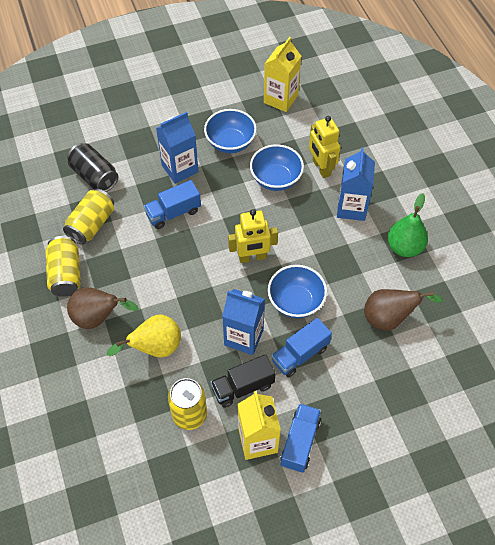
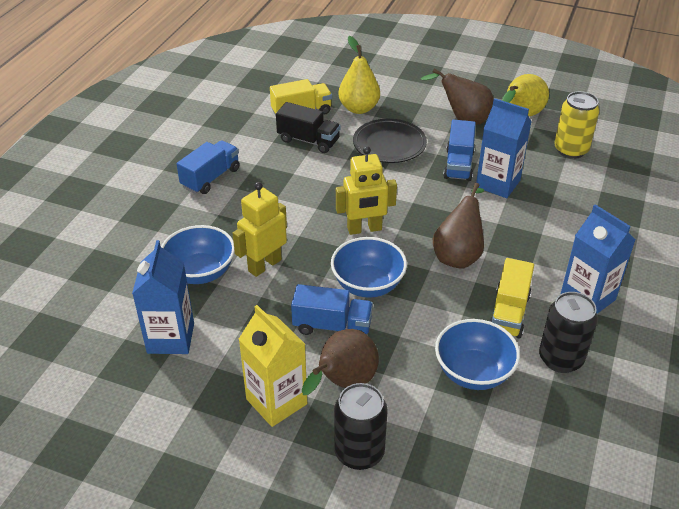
black can: 1 -> 2
black plate: 0 -> 1
brown pear: 2 -> 3
green pear: 1 -> 0
yellow can: 3 -> 1
yellow carton: 2 -> 1
yellow pear: 1 -> 2
yellow truck: 0 -> 2

